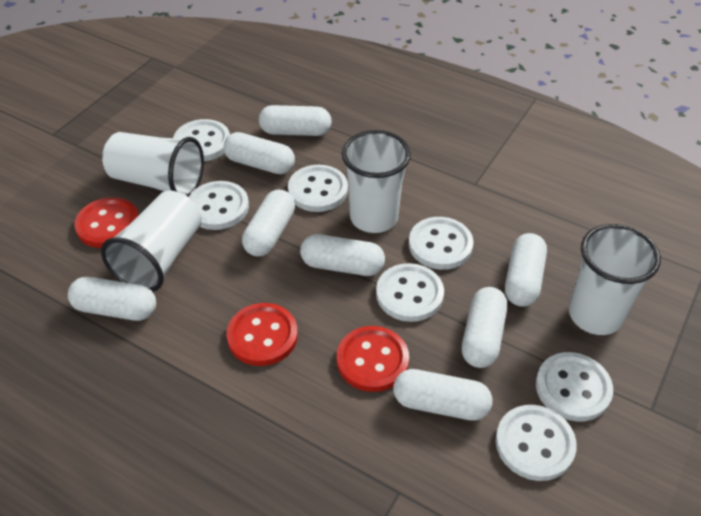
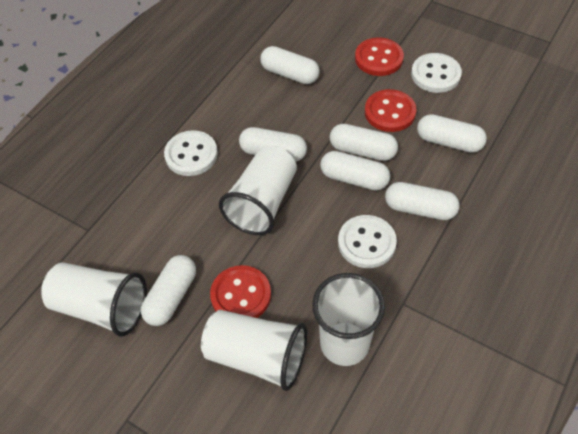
white button: 7 -> 3
white capsule: 8 -> 7

